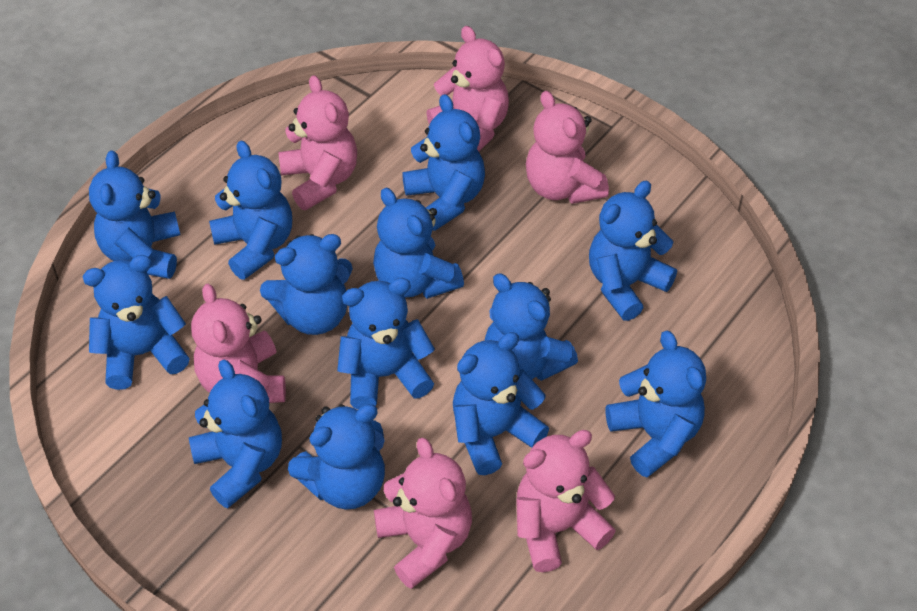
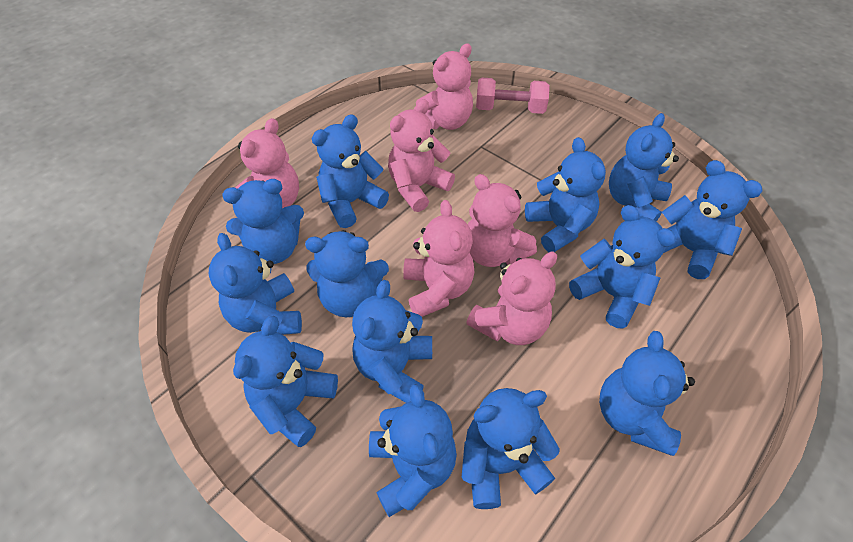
pink dumbbell: 0 -> 1

